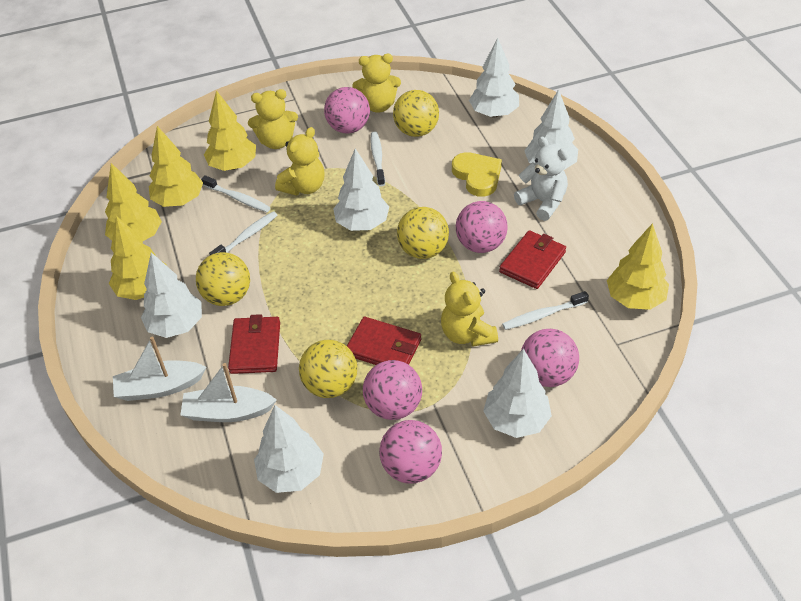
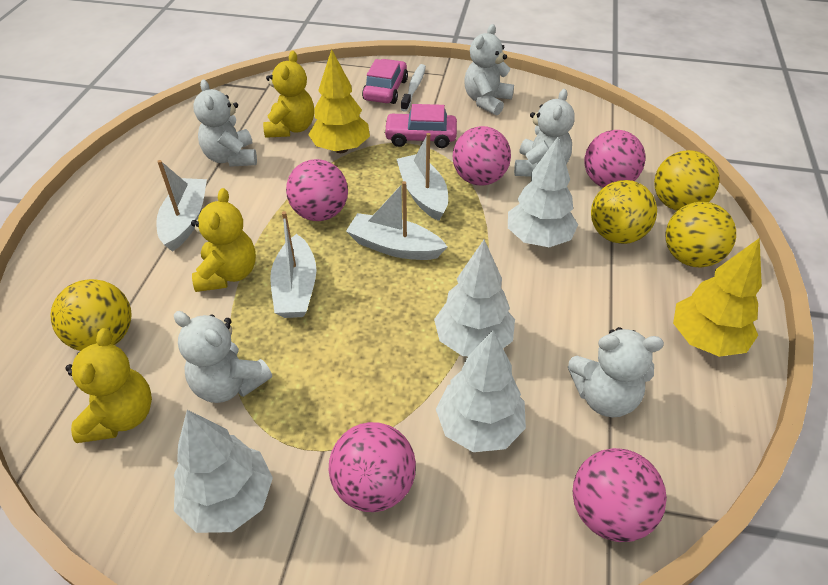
pink car: 0 -> 2
red wallet: 3 -> 0
white boat: 2 -> 4
white teddy bear: 1 -> 5
white toothbrush: 4 -> 1
white tree: 6 -> 4
yellow heart: 1 -> 0
yellow teddy bear: 4 -> 3
yellow tree: 5 -> 2

